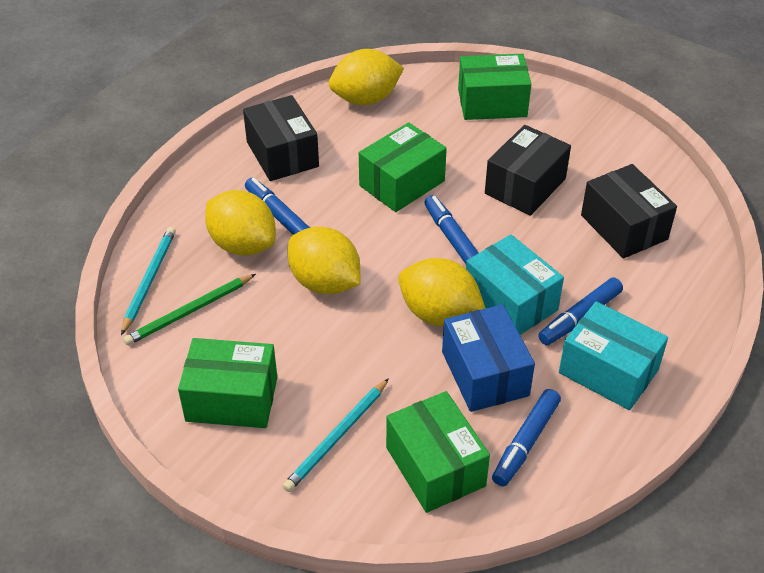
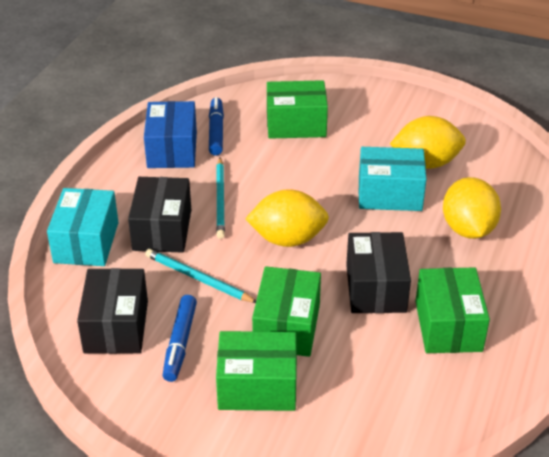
blue marker: 4 -> 2
green pencil: 1 -> 0
yellow lemon: 4 -> 3

